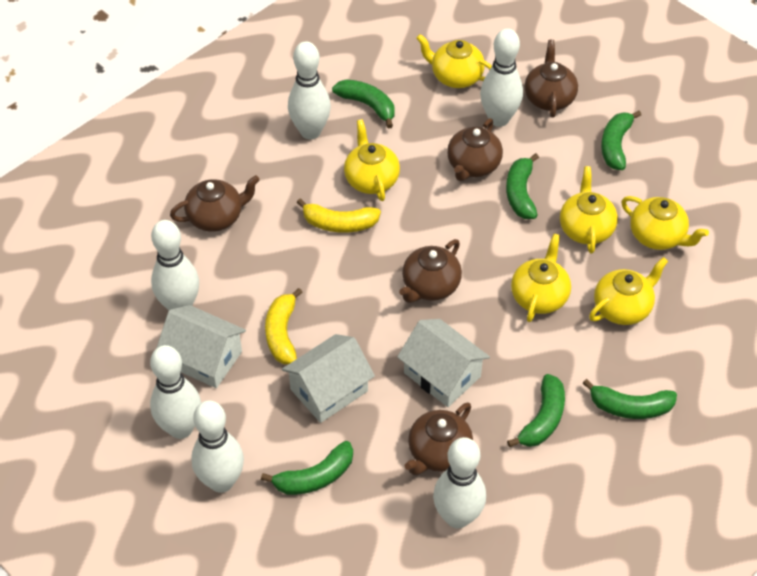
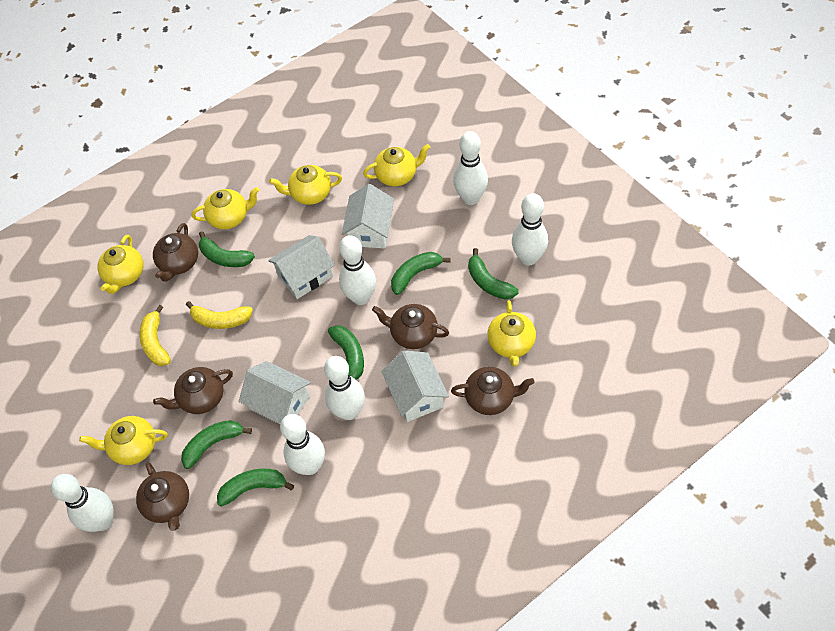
white house: 3 -> 4

